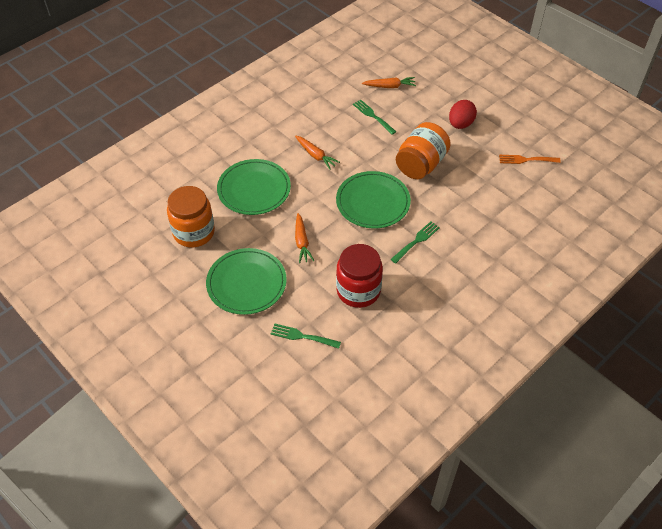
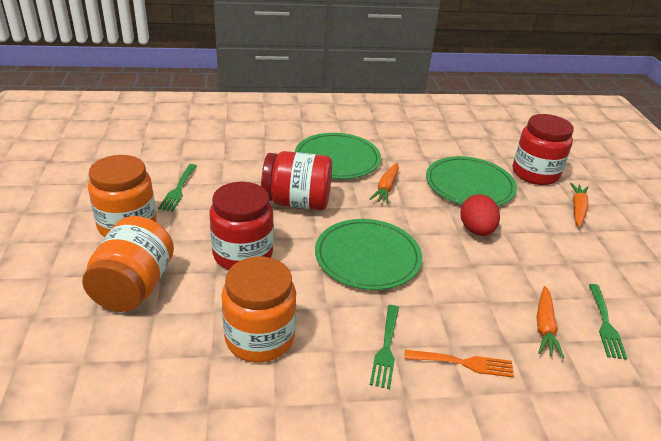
orange jar: 2 -> 3
red jar: 1 -> 3

